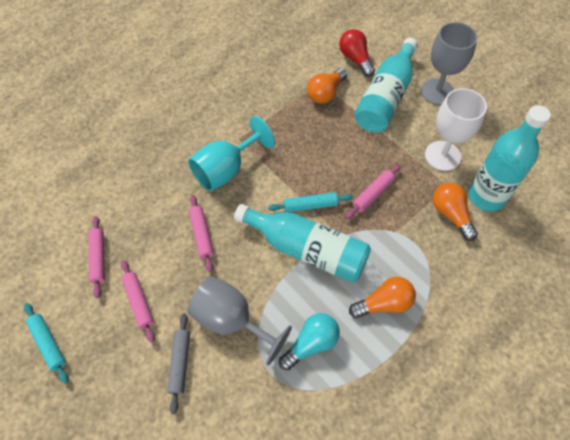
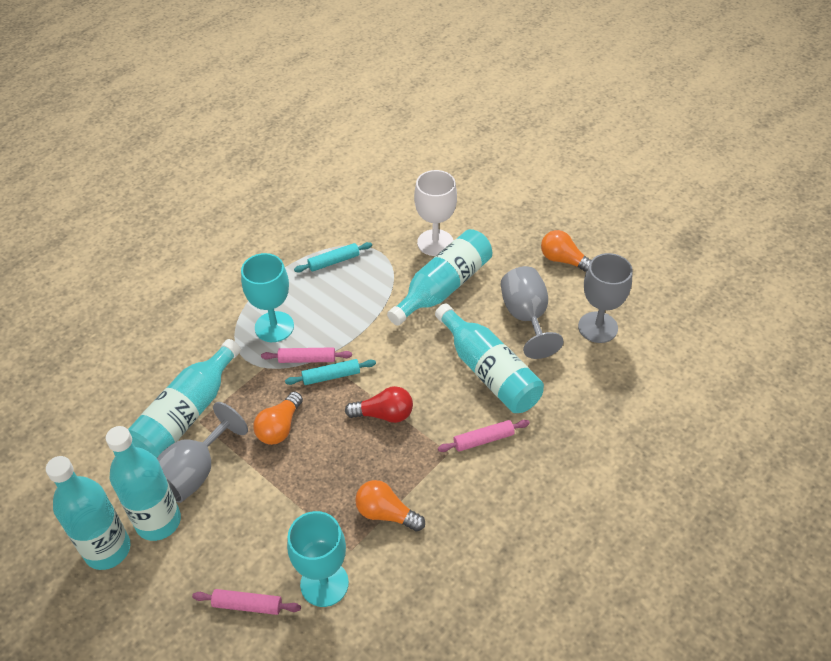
grey goblet: 2 -> 3
grey rolling pin: 1 -> 0
pink rolling pin: 4 -> 3
turquoise bottle: 3 -> 5
turquoise goblet: 1 -> 2
turquoise light bulb: 1 -> 0

